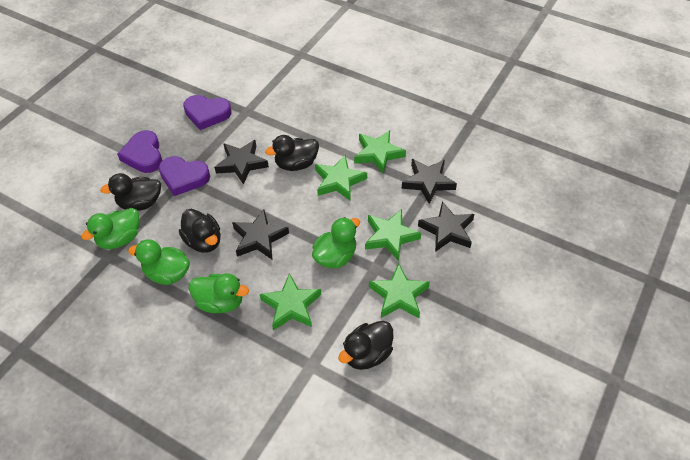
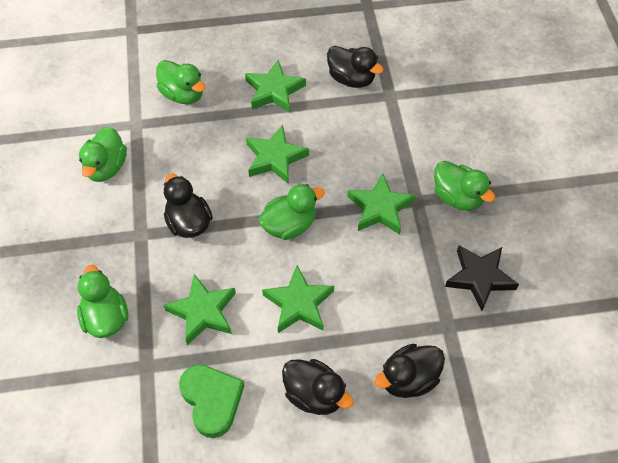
black star: 4 -> 1
green duck: 4 -> 5
green heart: 0 -> 1
purple heart: 3 -> 0

